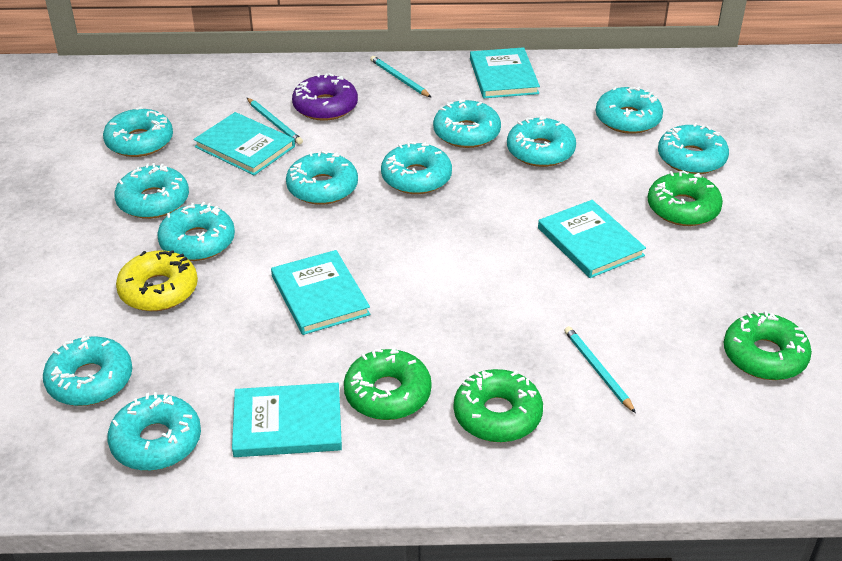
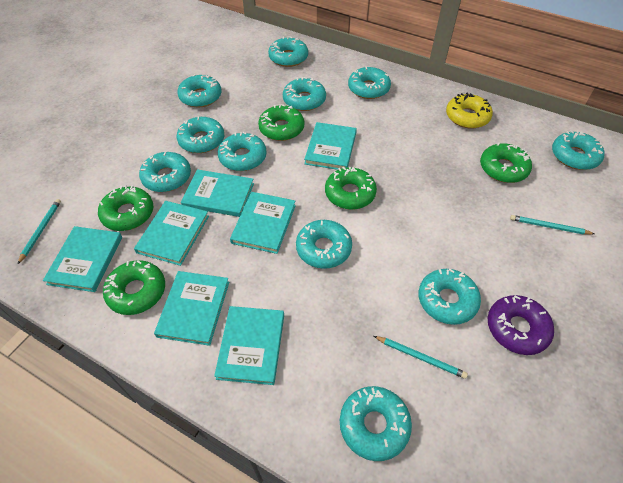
green donut: 4 -> 5
turquoise book: 5 -> 7

